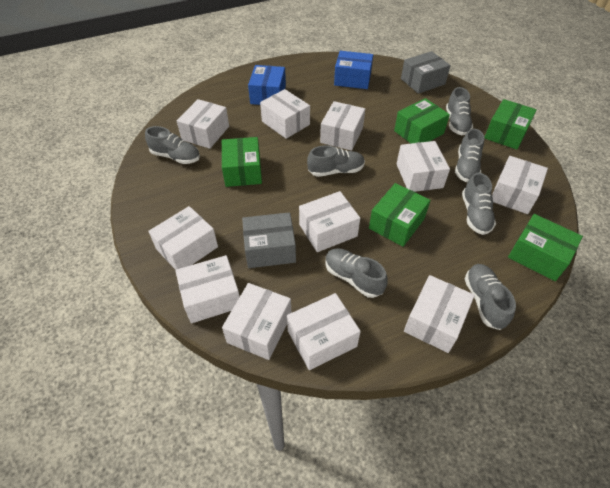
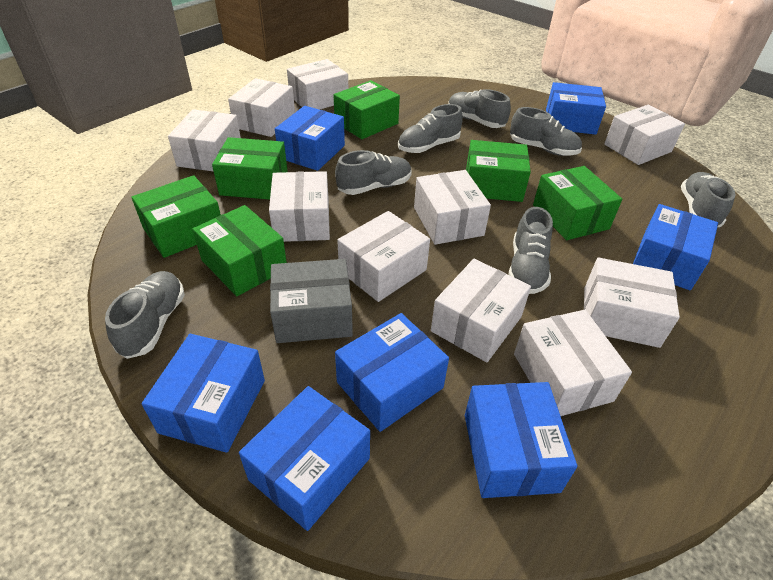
blue box: 2 -> 7
green box: 5 -> 6
grey box: 2 -> 1
white box: 11 -> 10

